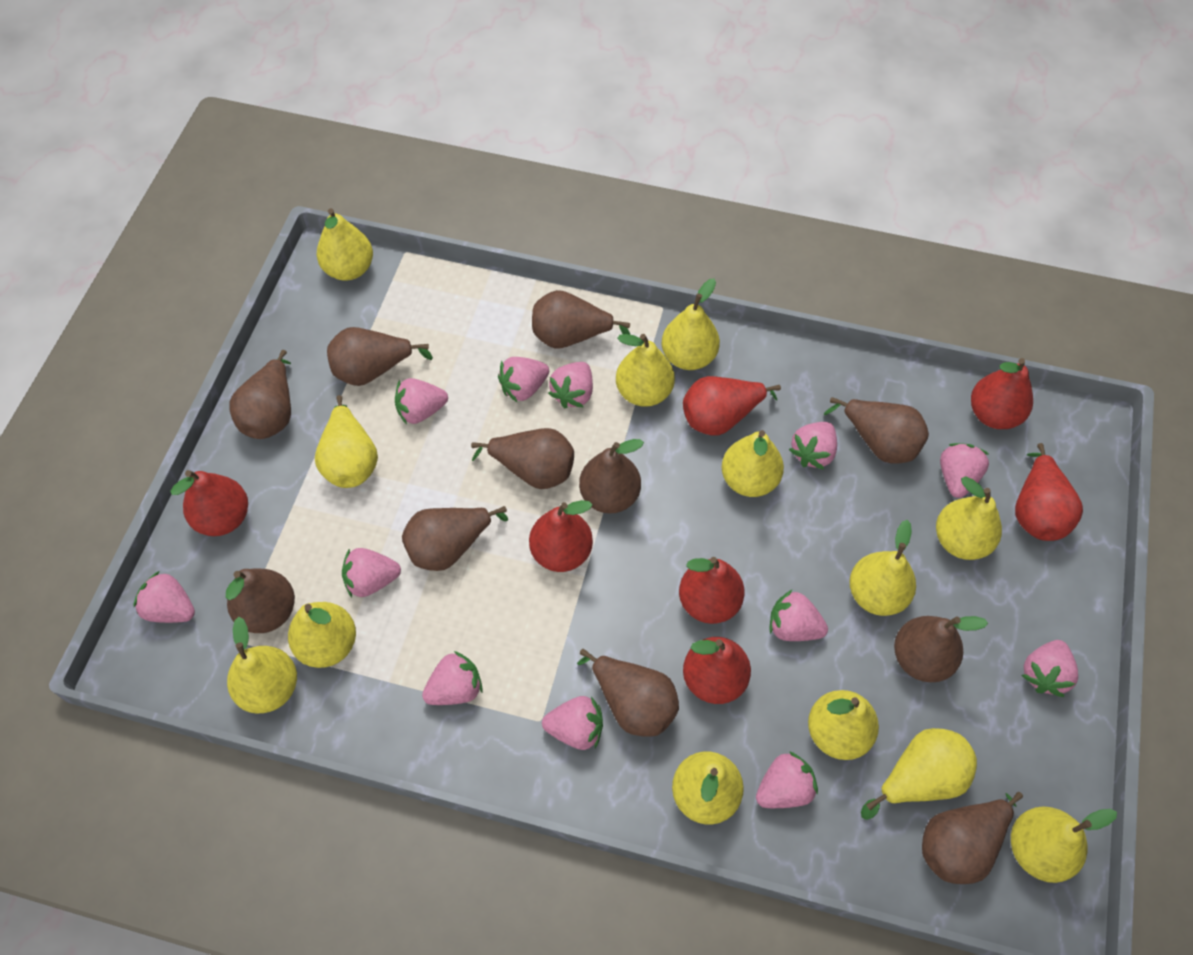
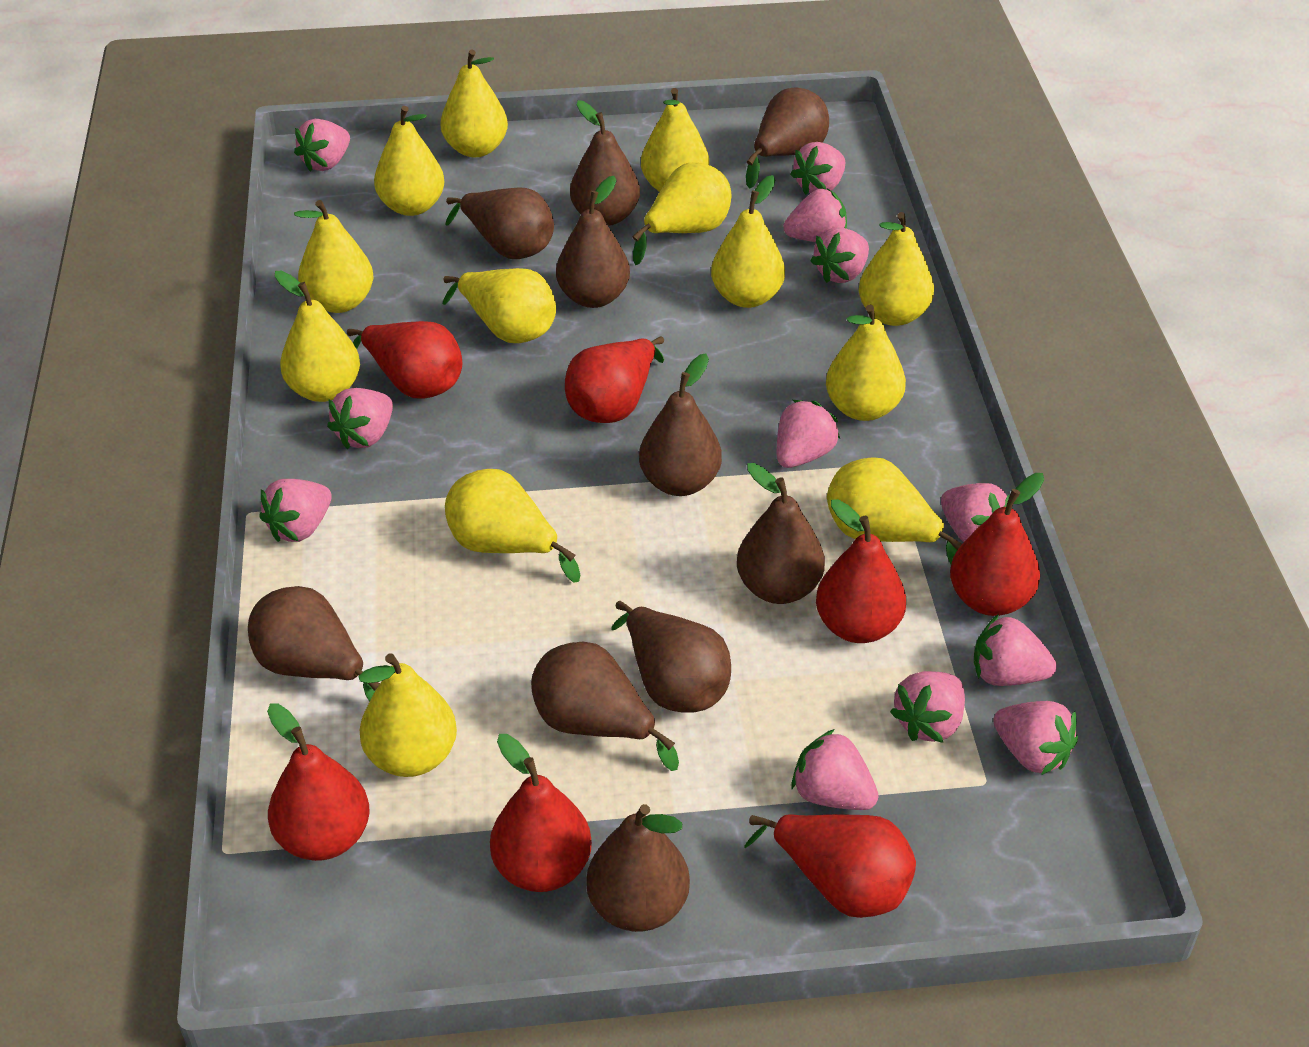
brown pear: 11 -> 10

